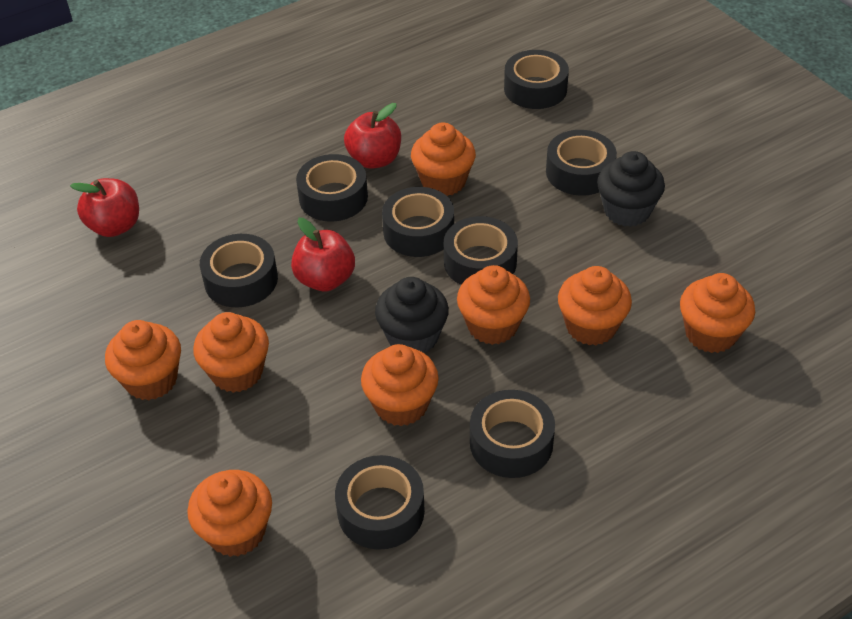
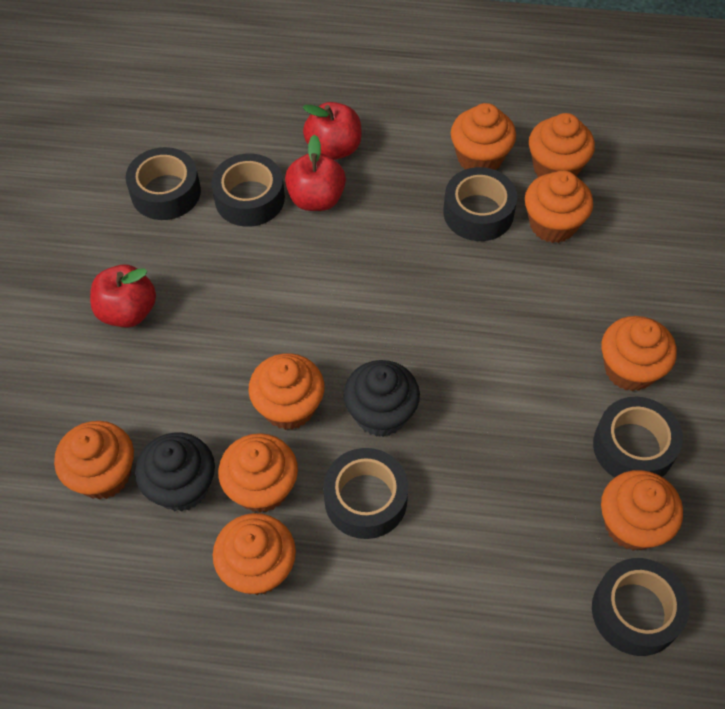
black tape: 8 -> 6
orange cupcake: 8 -> 9

